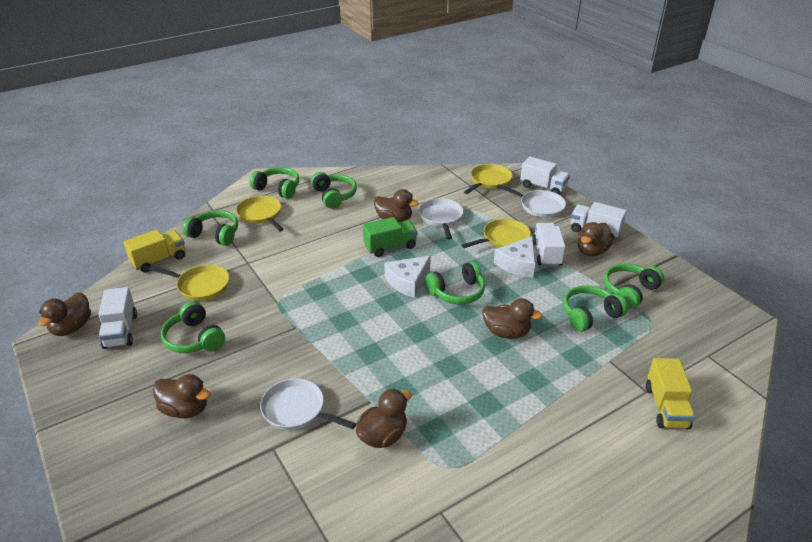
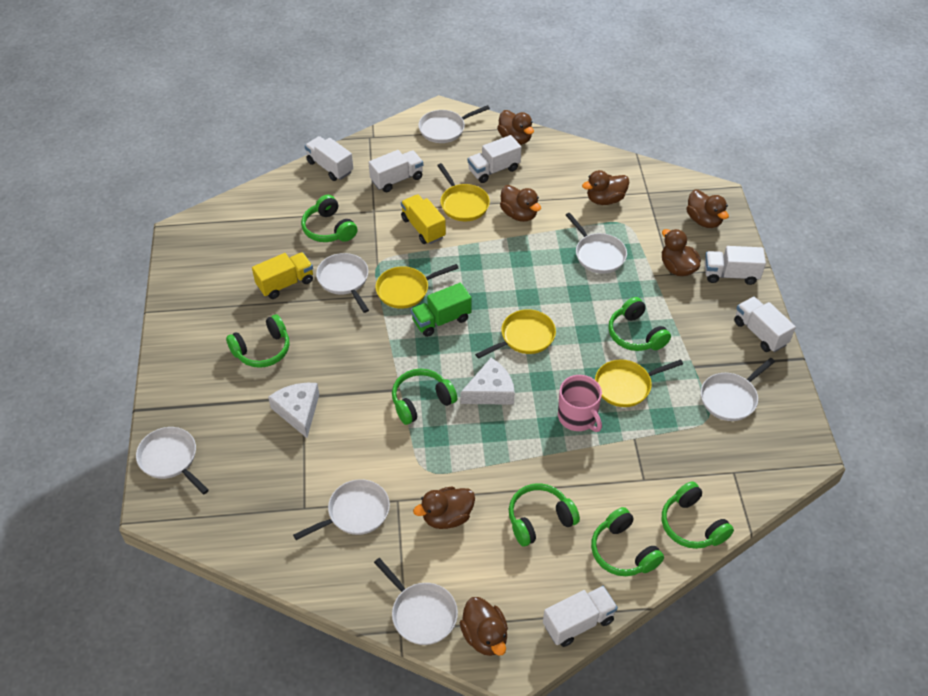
brown duck: 6 -> 7
pink mug: 0 -> 1
white pan: 3 -> 7
white truck: 4 -> 6

